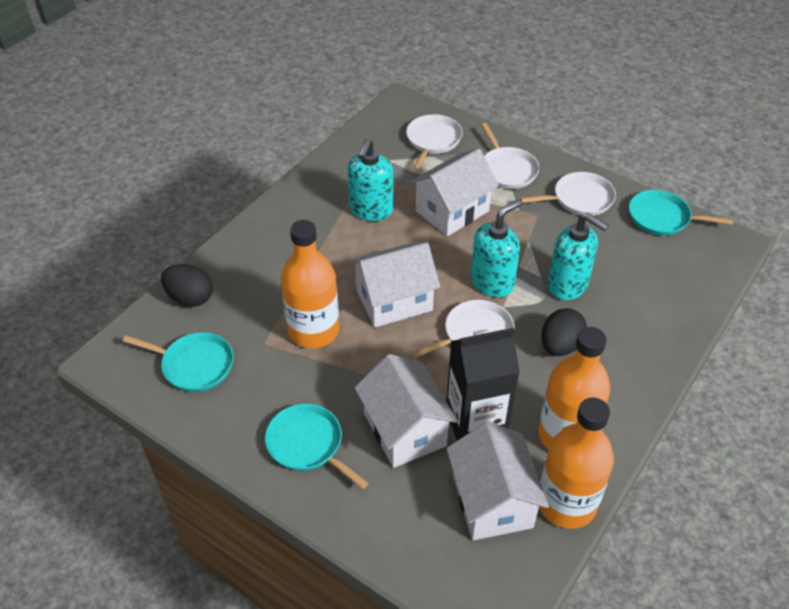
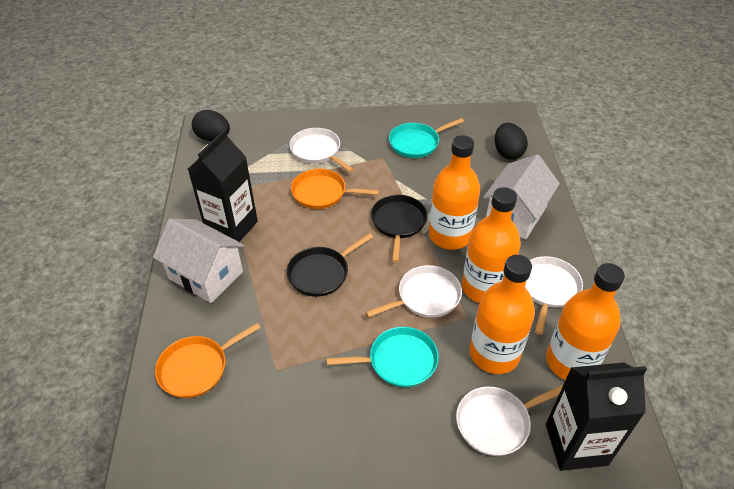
black carton: 1 -> 2
black pan: 0 -> 2
orange bottle: 3 -> 4
orange pan: 0 -> 2
turquoise pan: 3 -> 2
turquoise soap dispenser: 3 -> 0
white house: 4 -> 2

